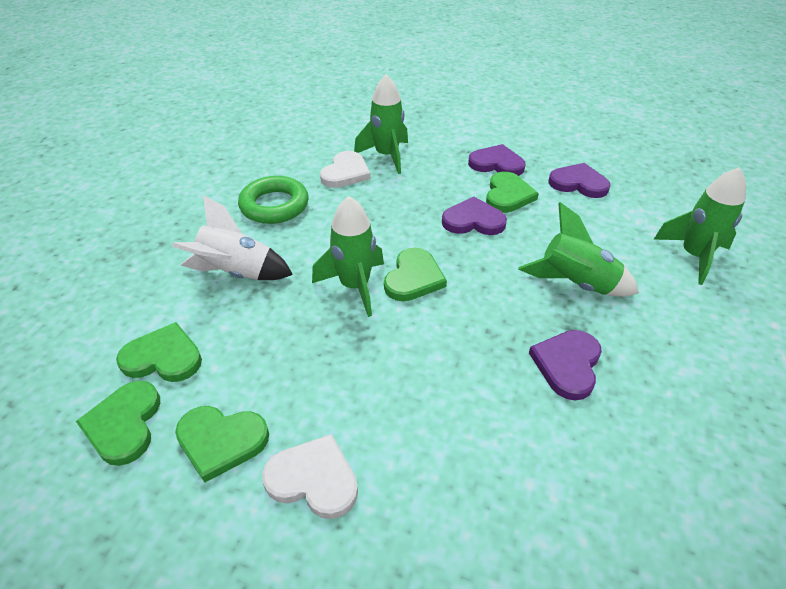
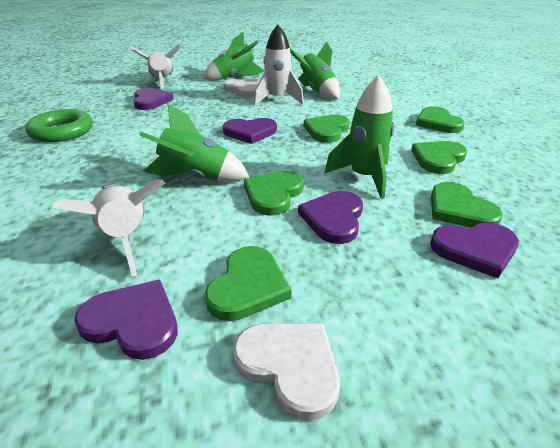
green heart: 5 -> 6
purple heart: 4 -> 5
white rocket: 1 -> 3

